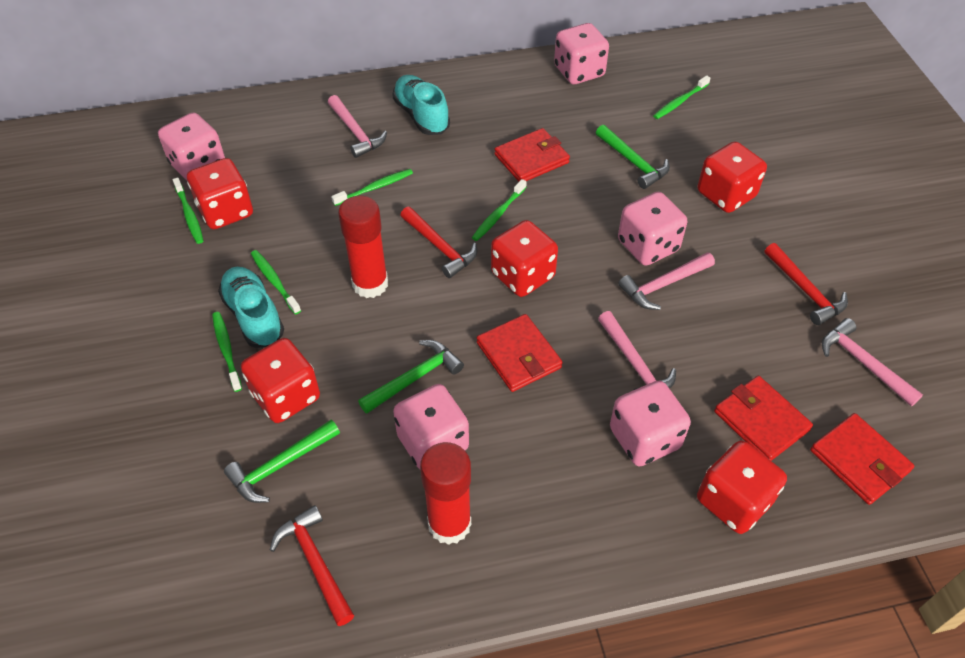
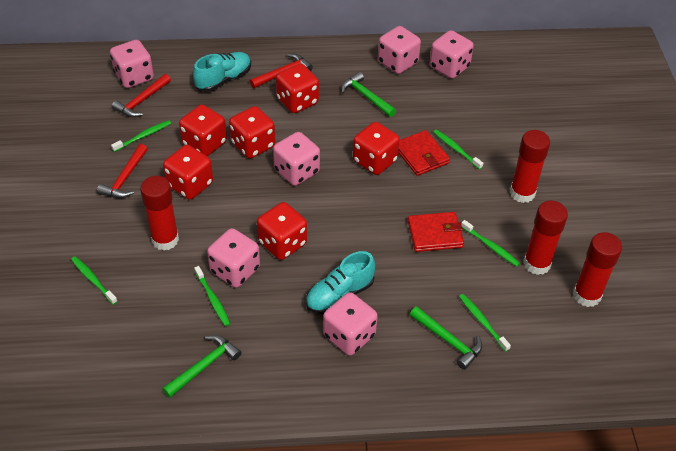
pink dice: 5 -> 6
pink hammer: 4 -> 0
red dice: 5 -> 6
red glue stick: 2 -> 4
red wallet: 4 -> 2

